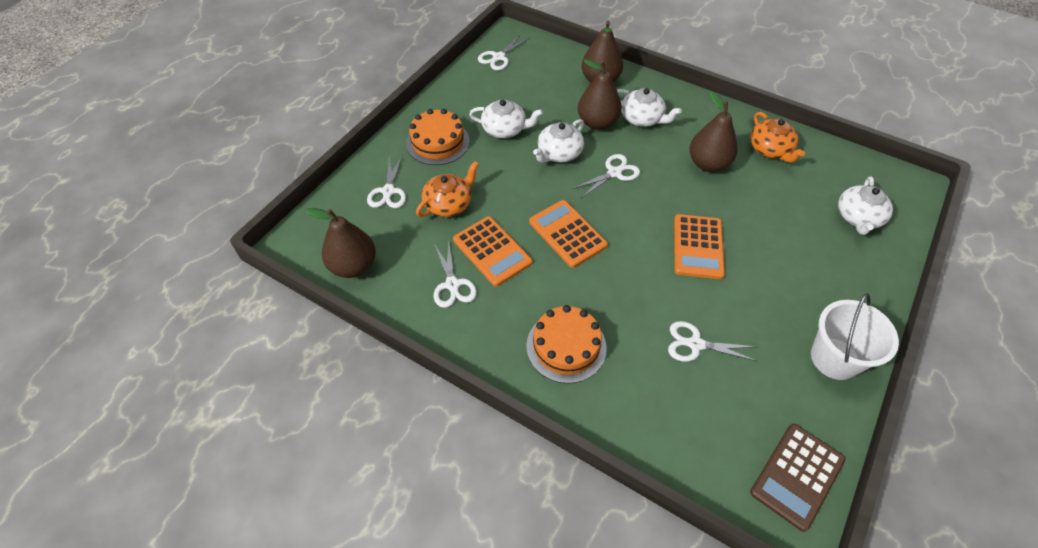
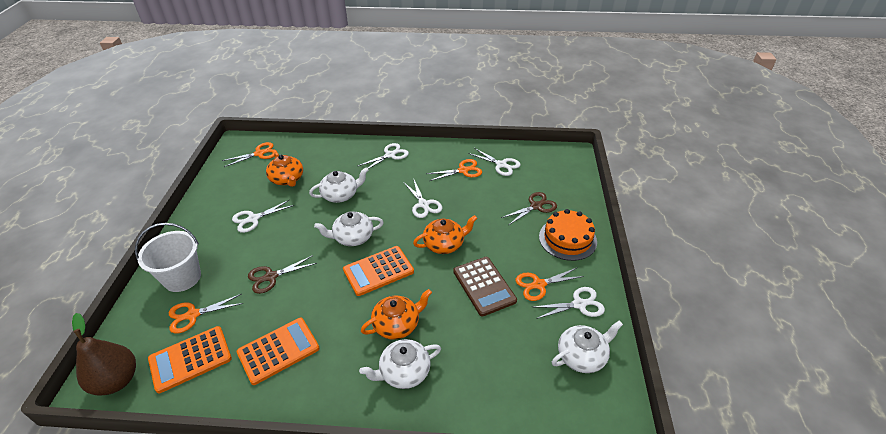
brown pear: 4 -> 1
brown scissors: 0 -> 2
orange cake: 2 -> 1
orange scissors: 0 -> 4
orange teapot: 2 -> 3

